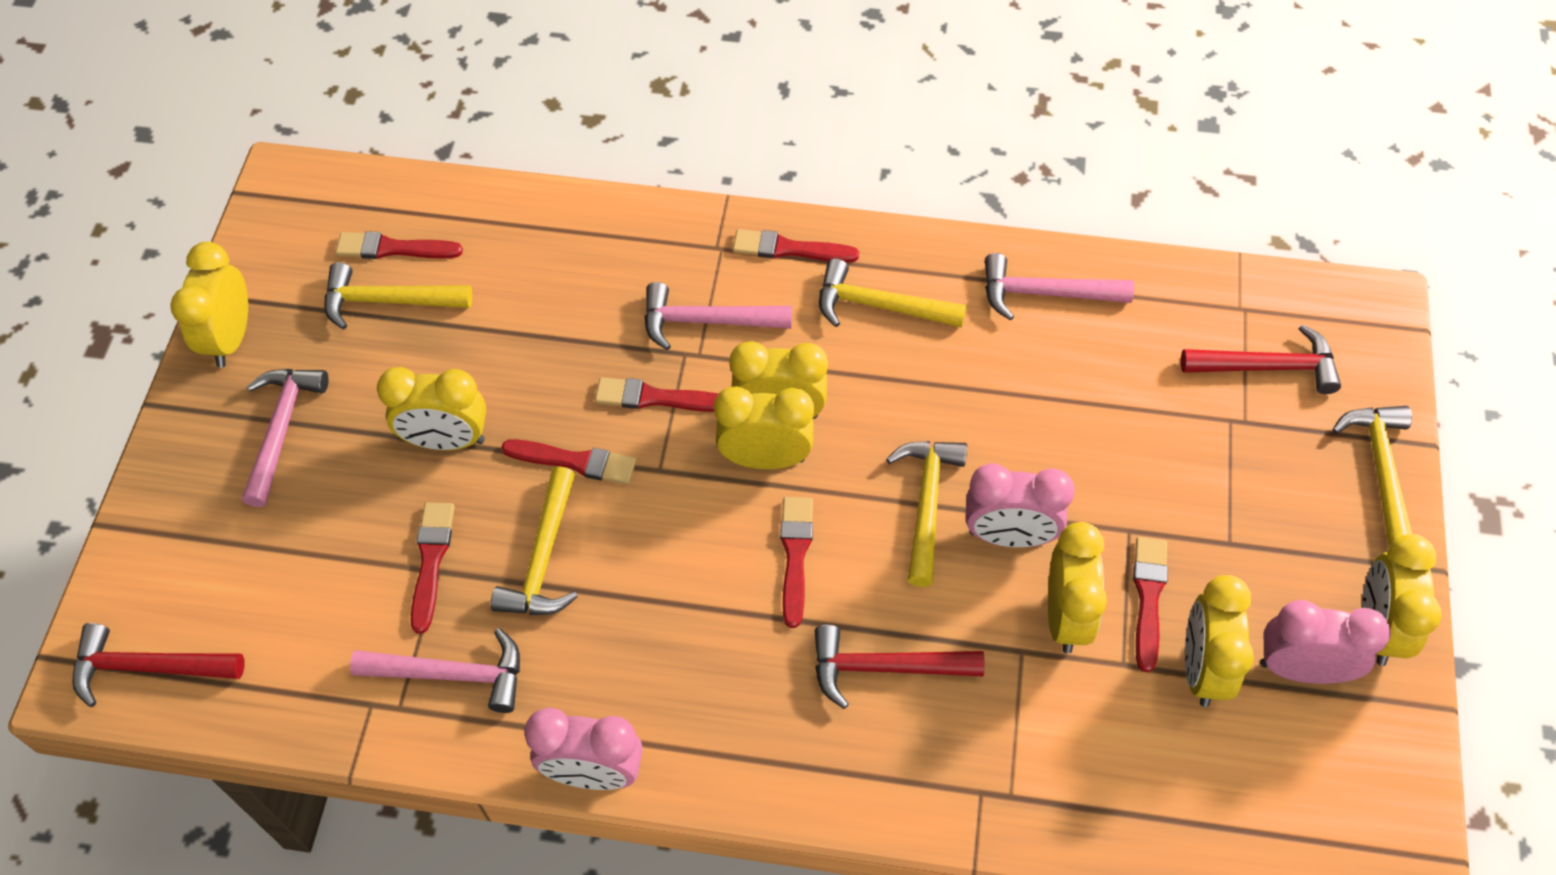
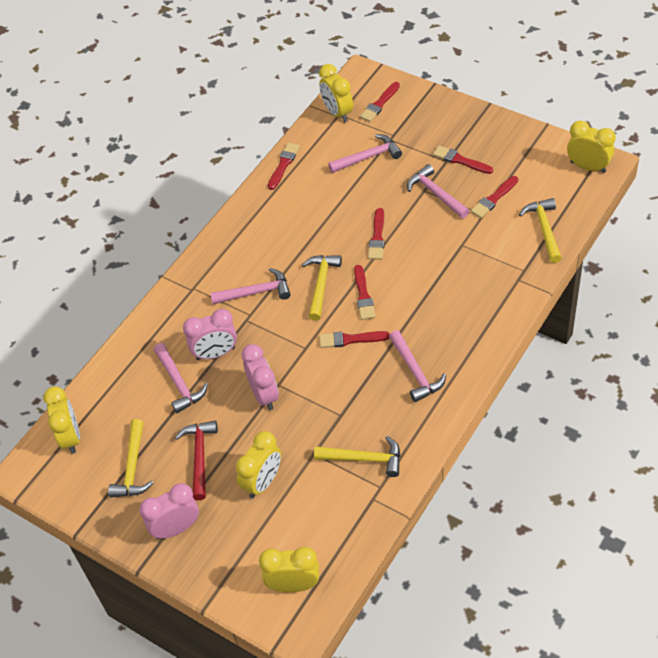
pink hammer: 4 -> 5
red hammer: 3 -> 1
yellow clock: 7 -> 5
yellow hammer: 5 -> 4

